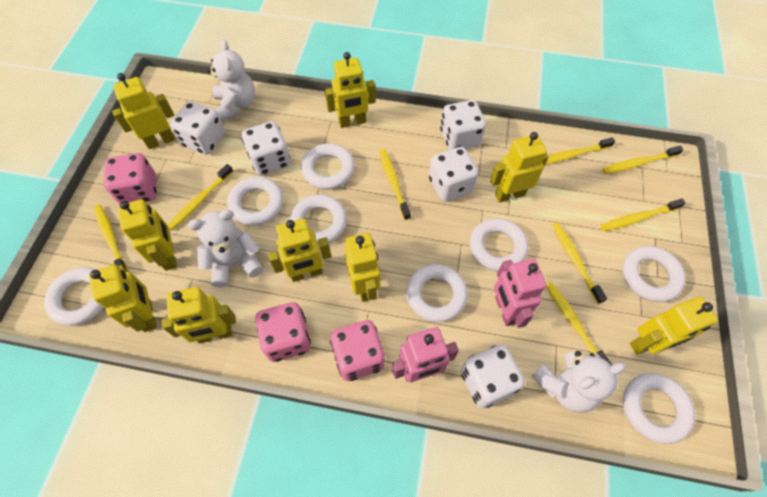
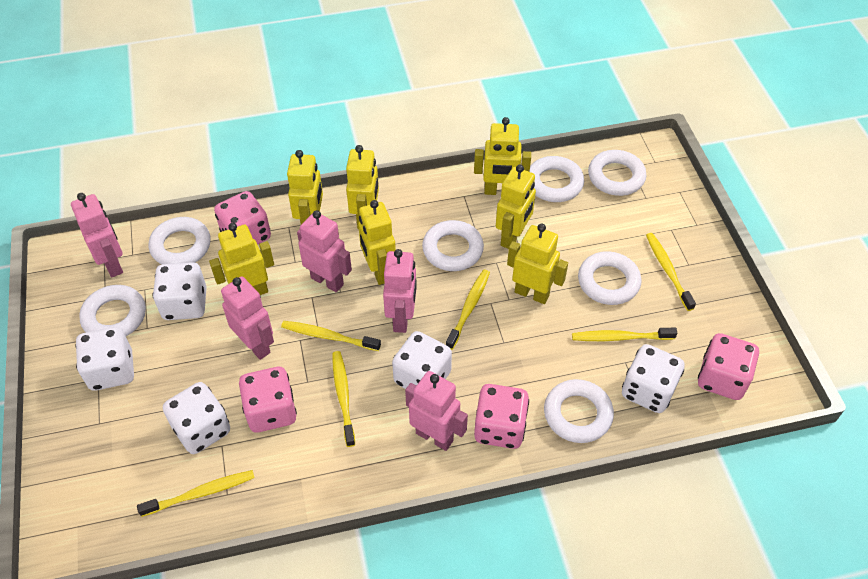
pink dice: 3 -> 4
pink robot: 2 -> 5
white ring: 8 -> 7
white teddy bear: 3 -> 0
yellow robot: 9 -> 7
yellow toothbrush: 8 -> 6

